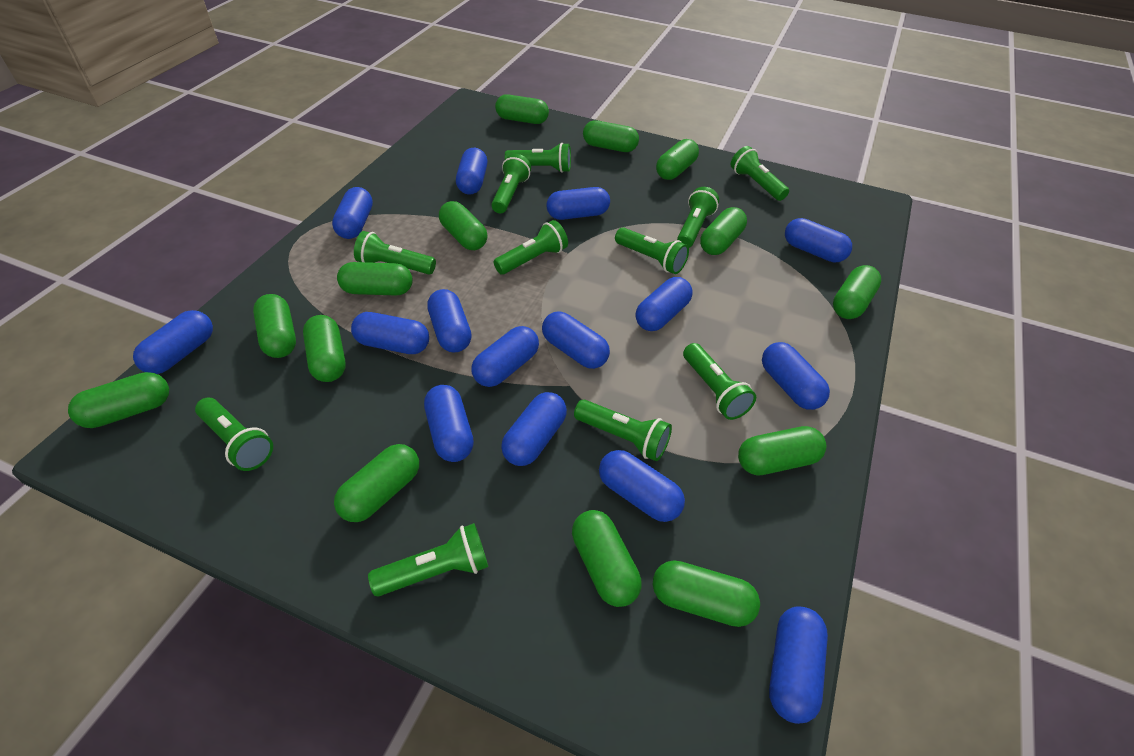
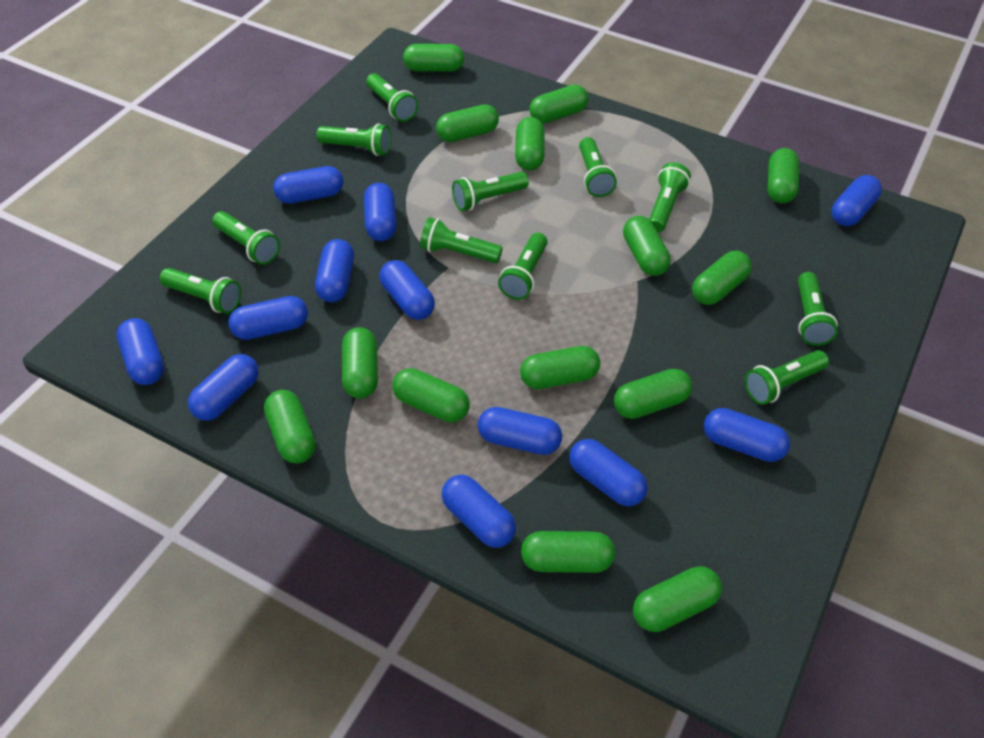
blue capsule: 15 -> 12

